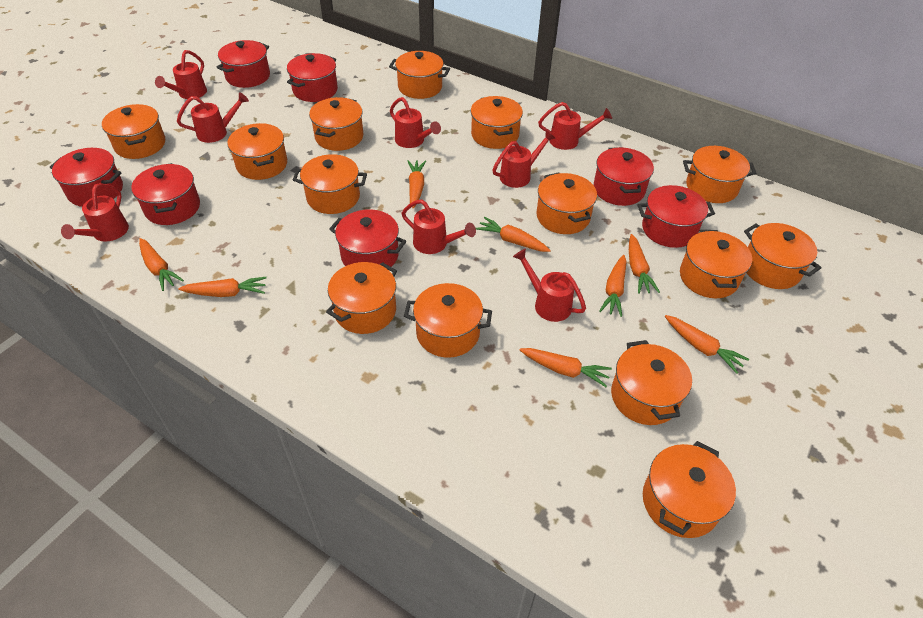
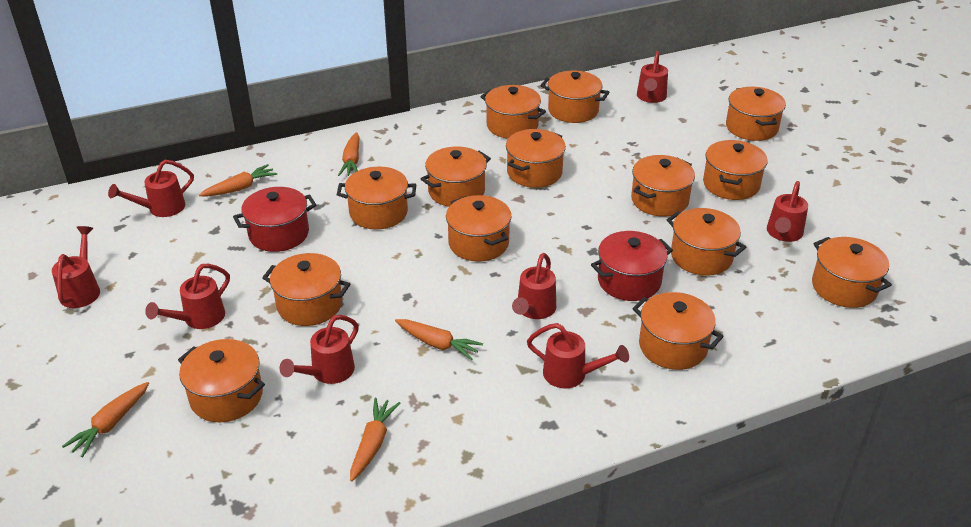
orange carrot: 8 -> 5
red pot: 7 -> 2

